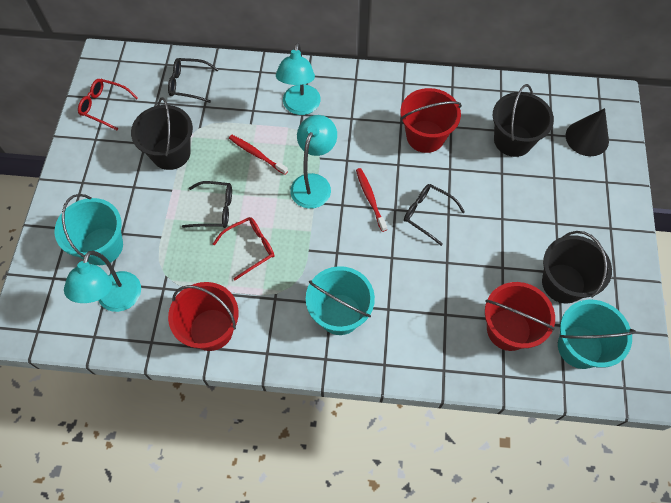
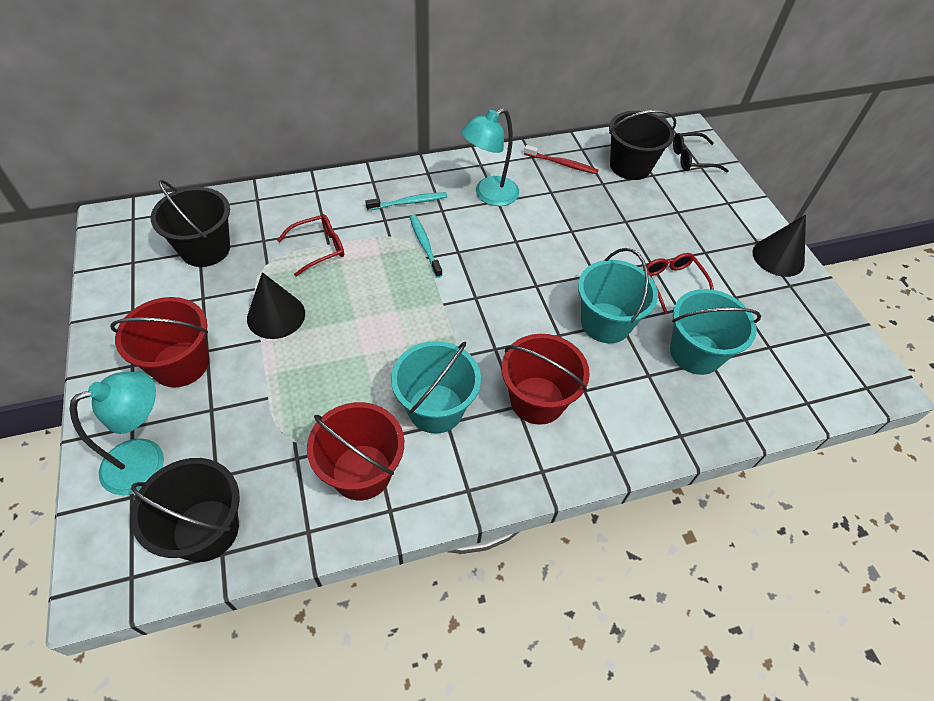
black cone: 1 -> 2
black glasses: 3 -> 1
red toothbrush: 2 -> 1
turquoise lamp: 3 -> 2
turquoise toothbrush: 0 -> 2

